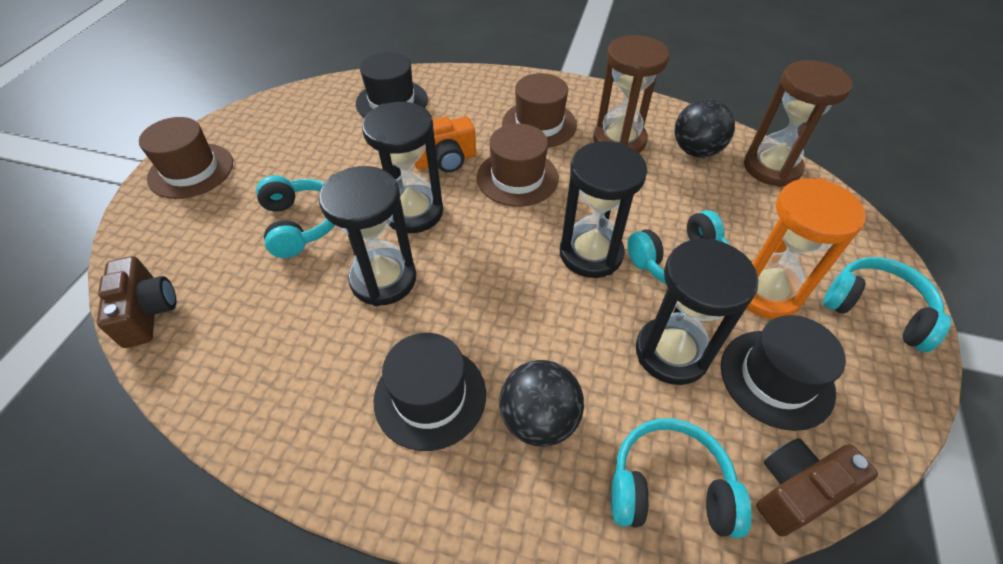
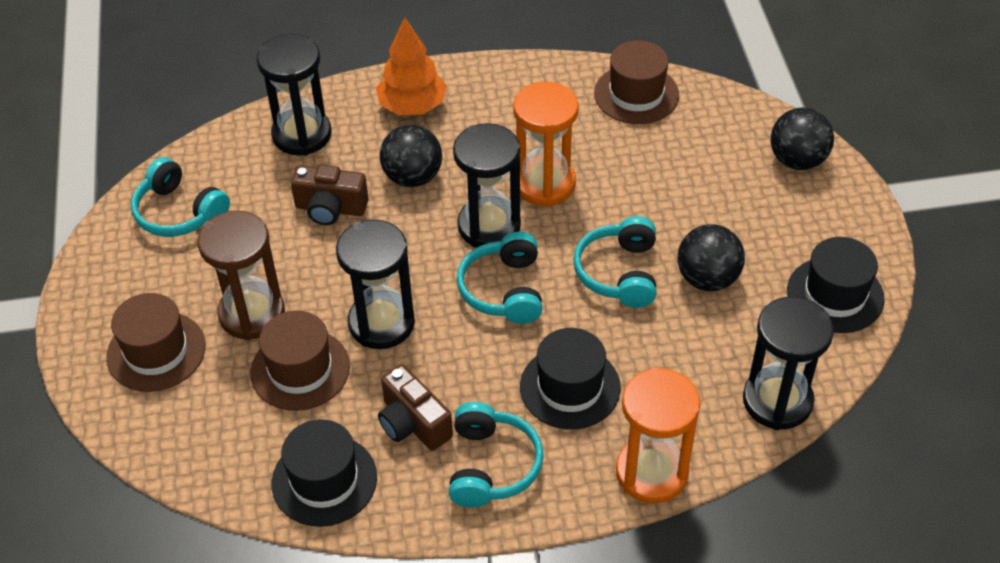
black ball: 2 -> 3
brown hourglass: 2 -> 1
orange camera: 1 -> 0
orange hourglass: 1 -> 2
orange tree: 0 -> 1

